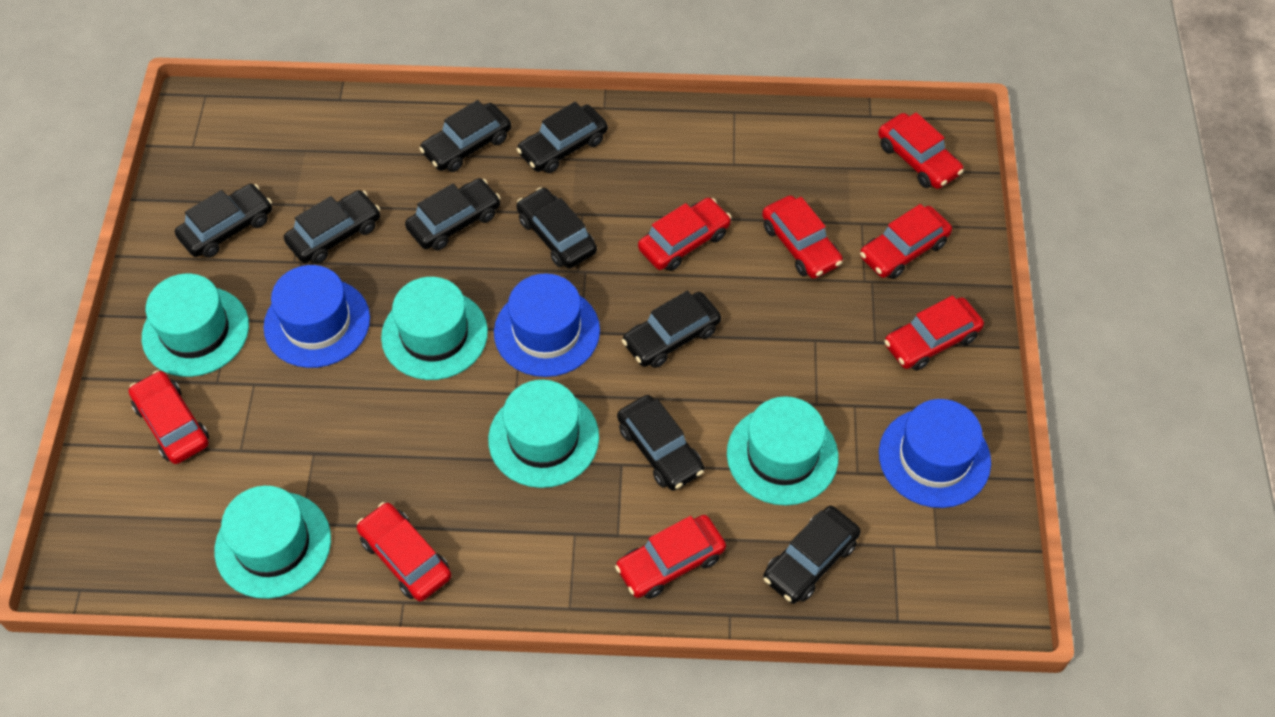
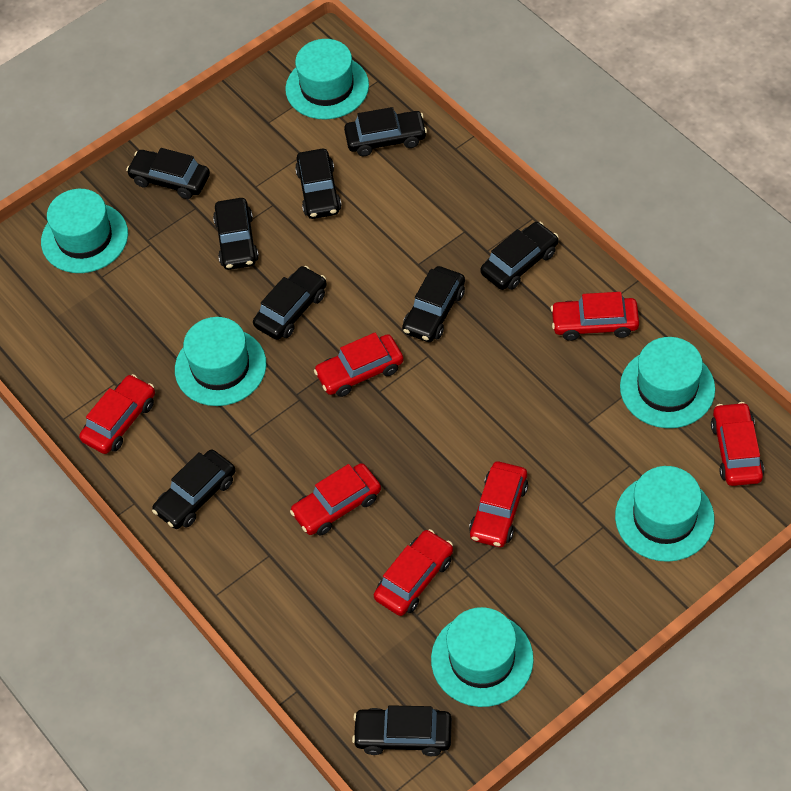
blue hat: 3 -> 0
red car: 8 -> 7
turquoise hat: 5 -> 6

